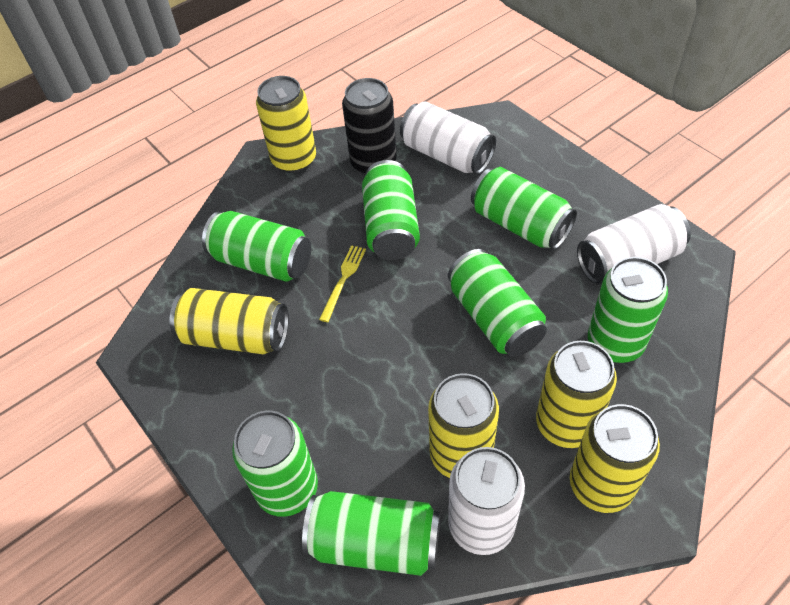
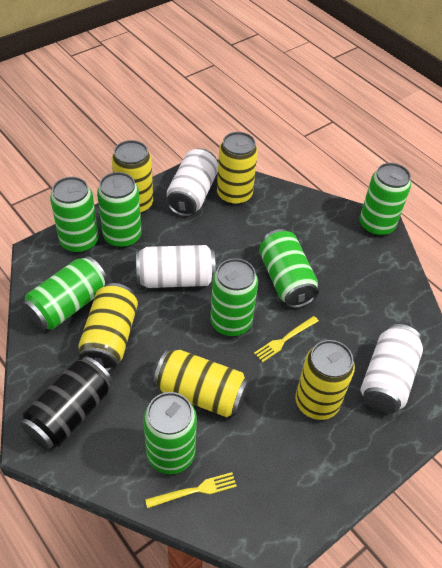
yellow fork: 1 -> 2

